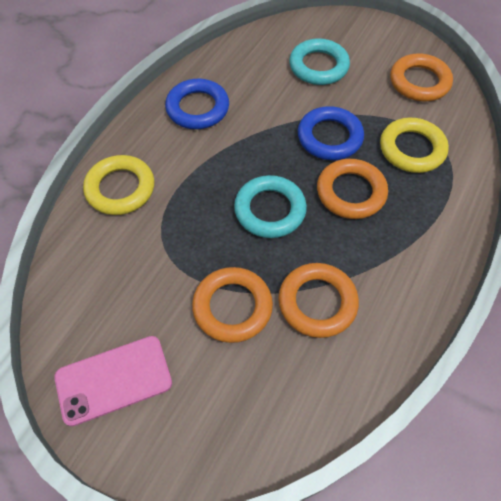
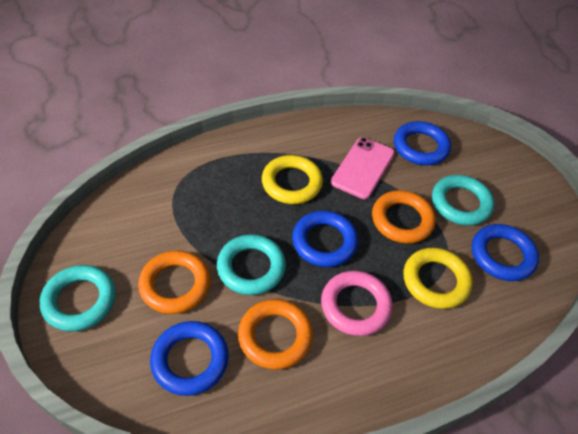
blue ring: 2 -> 4
orange ring: 4 -> 3
pink ring: 0 -> 1
turquoise ring: 2 -> 3

